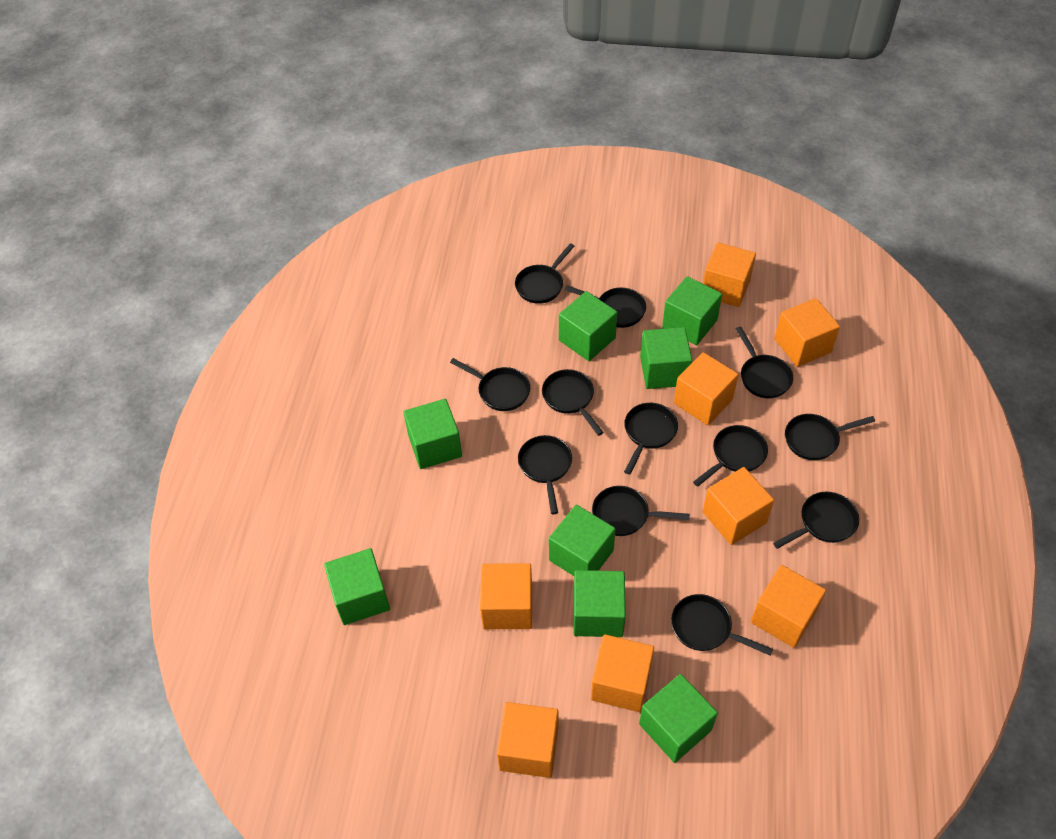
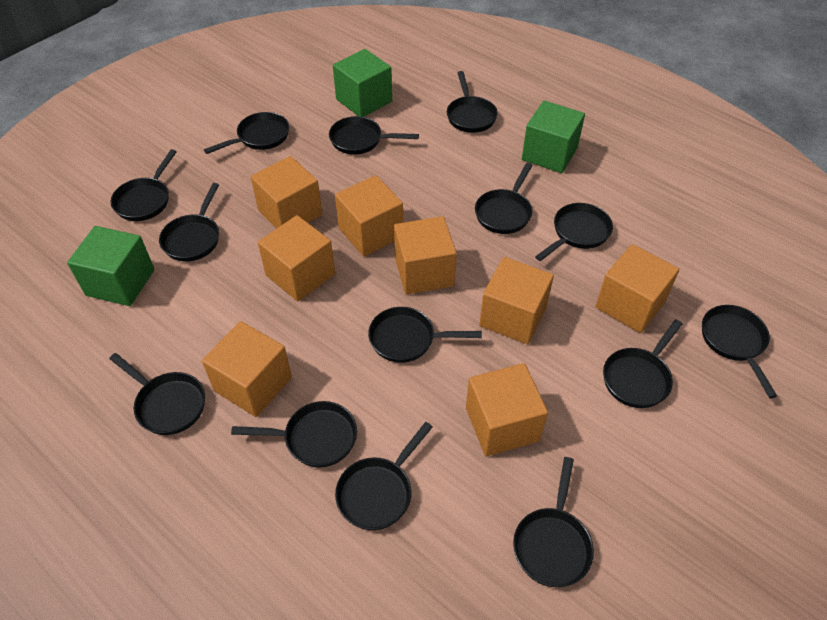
black pan: 12 -> 14
green cube: 8 -> 3

